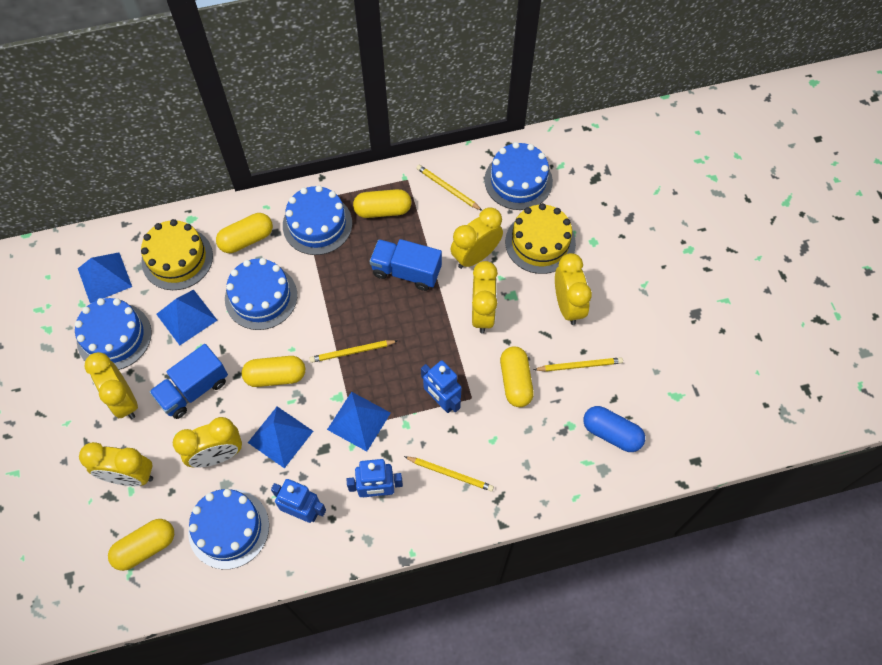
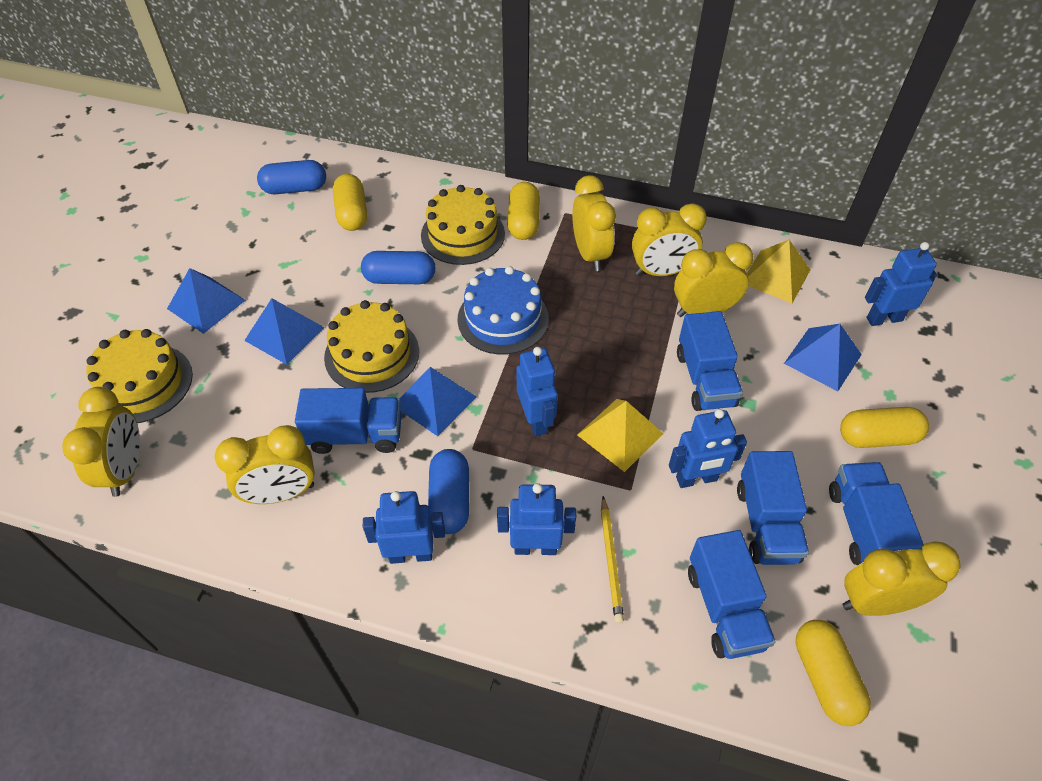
blue cake: 5 -> 1
blue capsule: 1 -> 3
blue robot: 3 -> 5
blue truck: 2 -> 5
yellow cake: 2 -> 3
yellow capsule: 5 -> 4
yellow pencil: 4 -> 1
yellow pyramid: 0 -> 2

